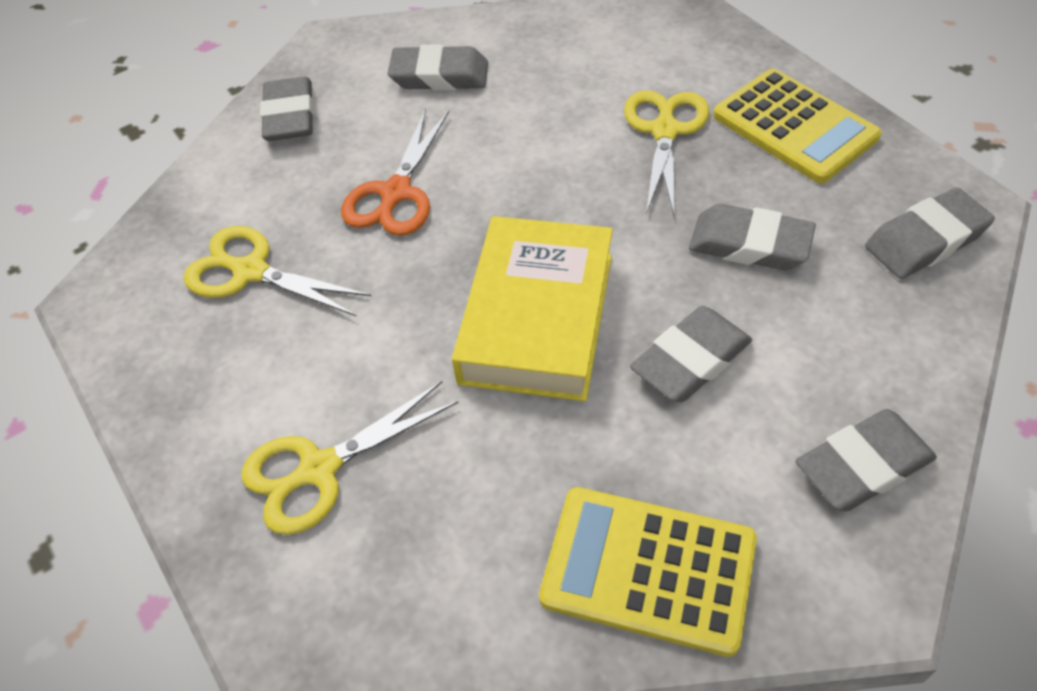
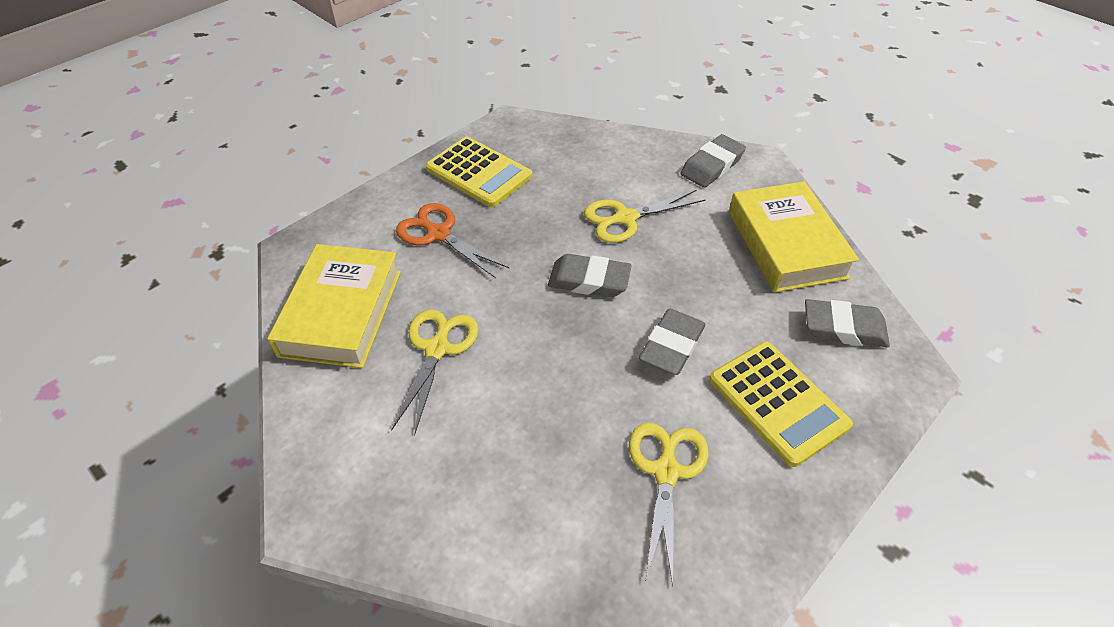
grey eraser: 6 -> 4
yellow book: 1 -> 2

